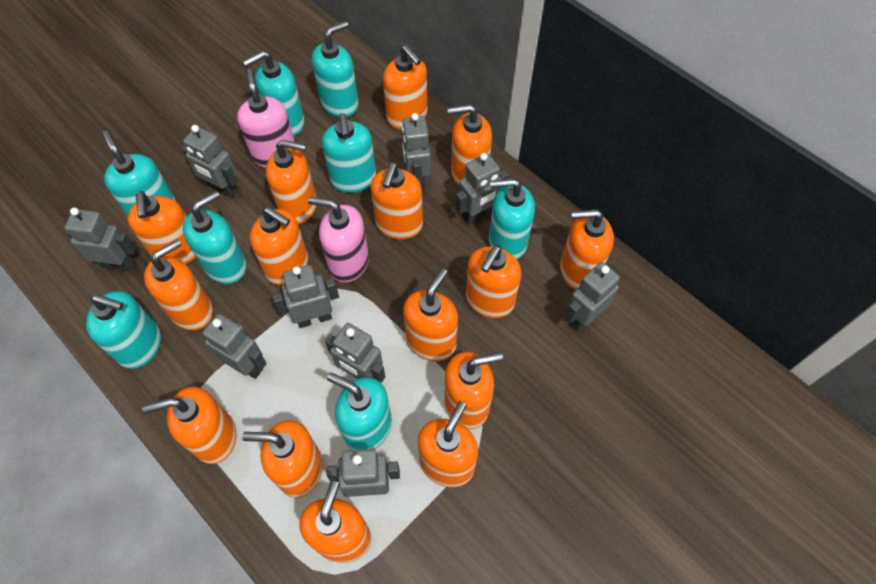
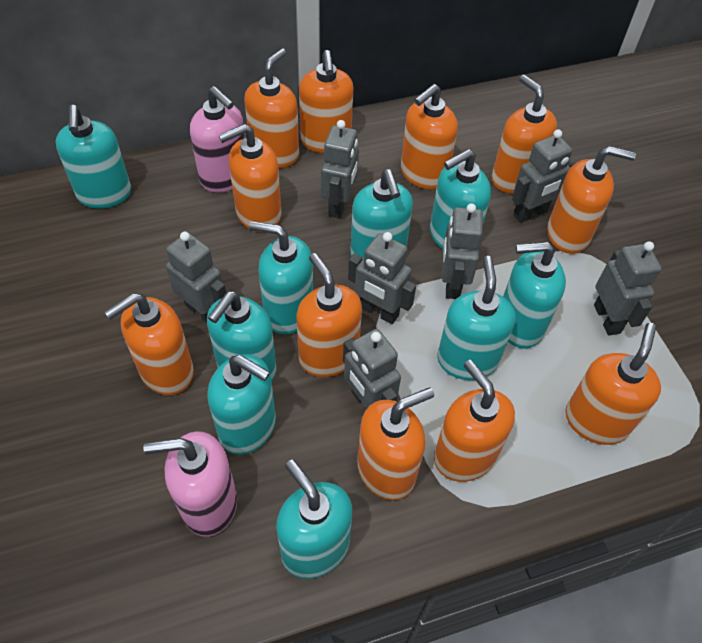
grey robot: 9 -> 7
orange soap dispenser: 15 -> 11
turquoise soap dispenser: 8 -> 9

